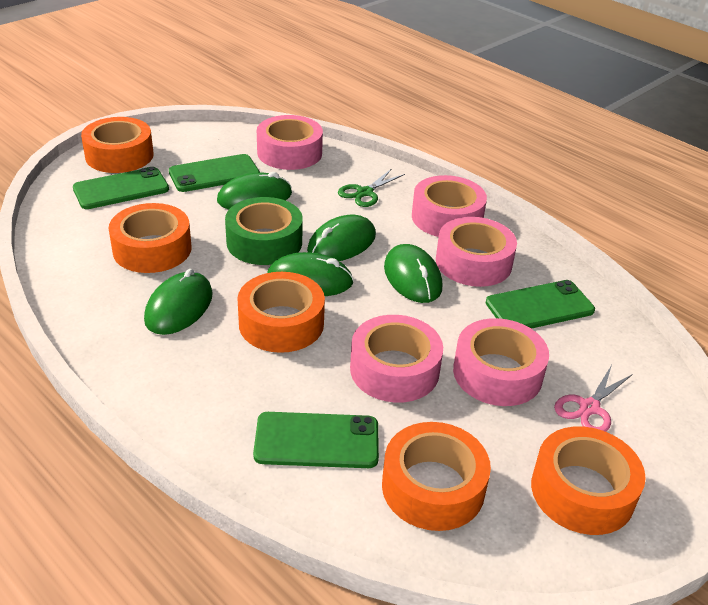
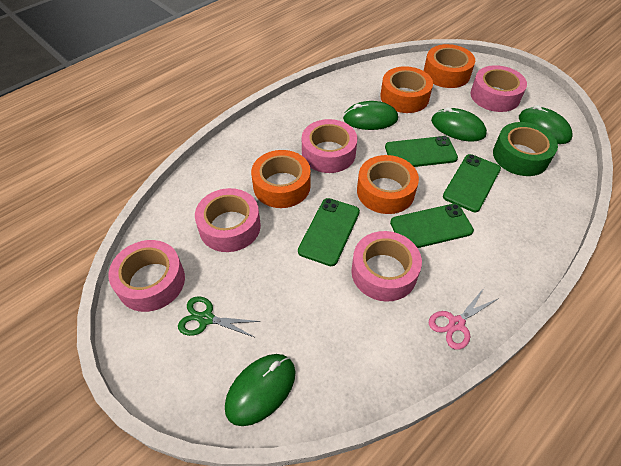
green mouse: 5 -> 4
orange tape: 5 -> 4

